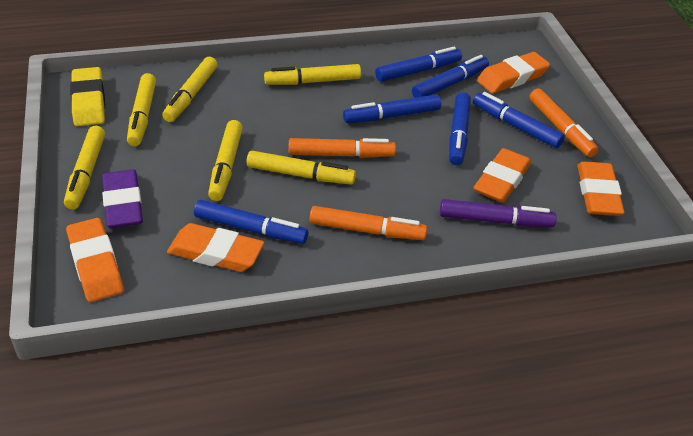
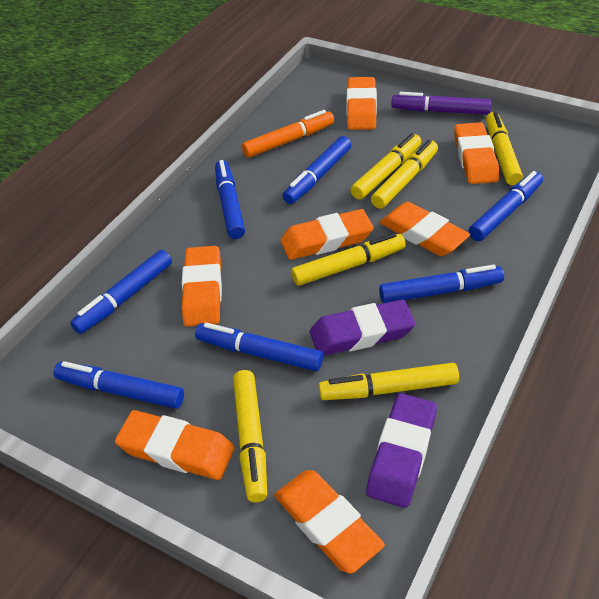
blue marker: 6 -> 7
orange eraser: 5 -> 7
orange marker: 3 -> 1
purple eraser: 1 -> 2
yellow eraser: 1 -> 0

